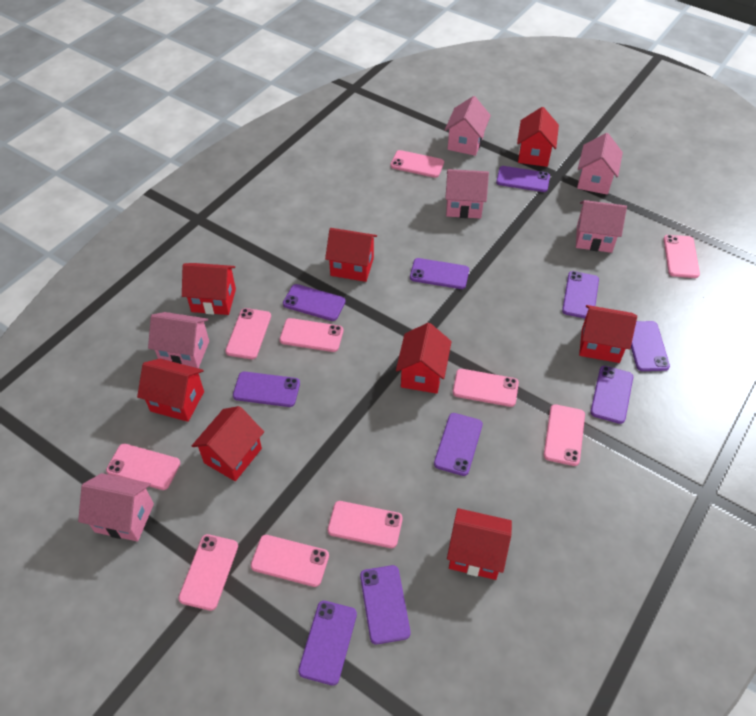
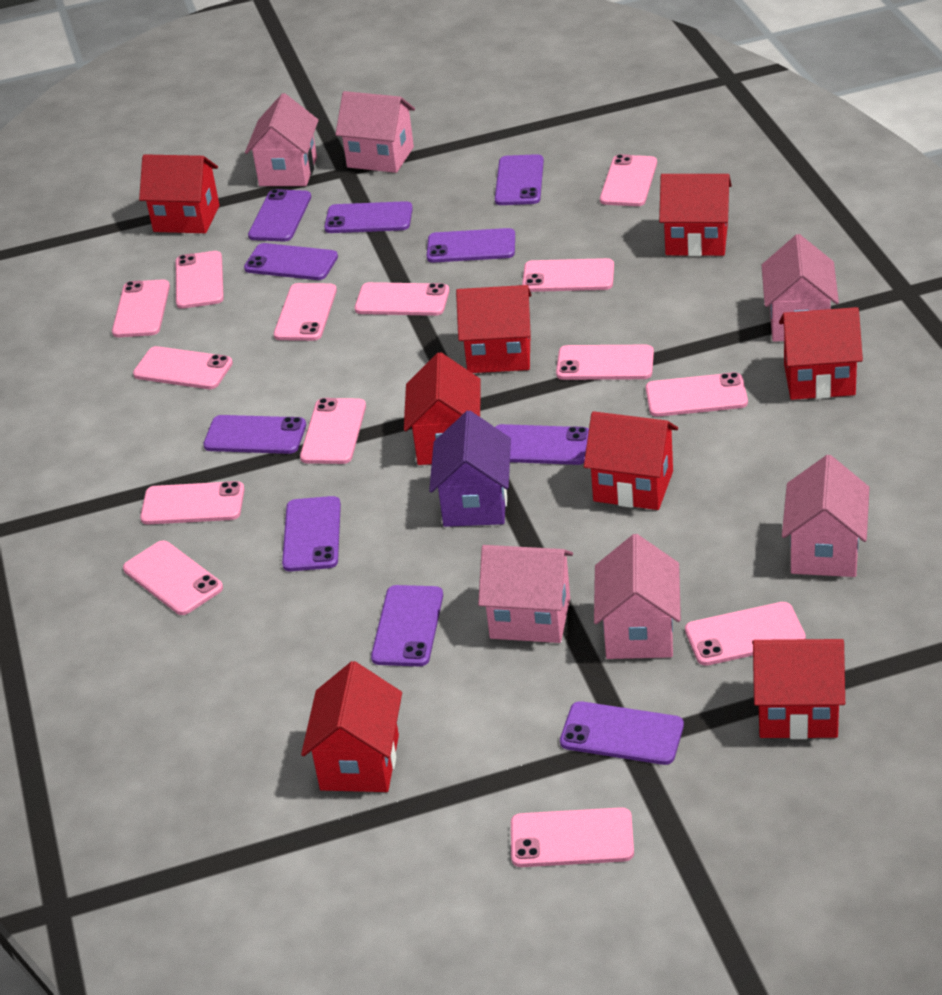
pink phone: 10 -> 14
purple house: 0 -> 1

